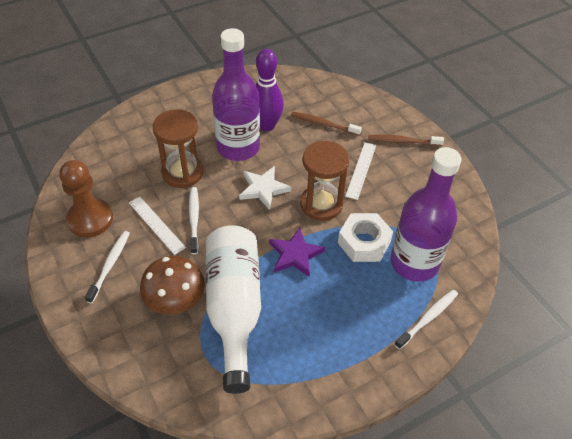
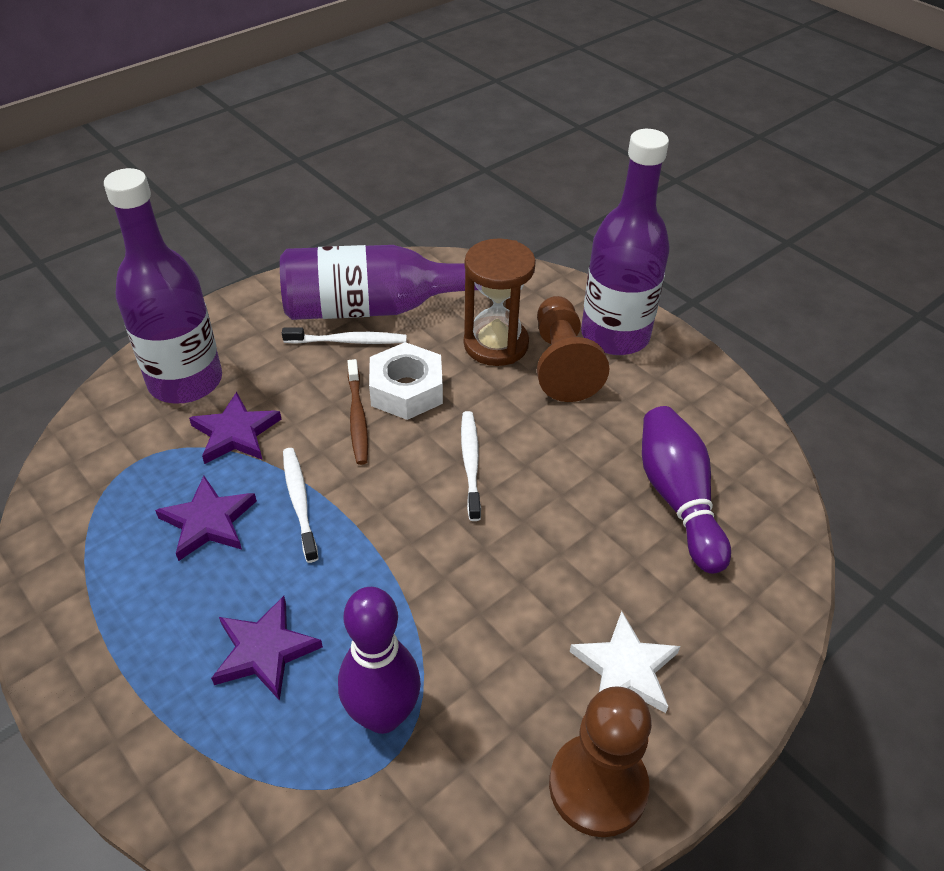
brown hourglass: 2 -> 1
brown mushroom: 1 -> 0
brown pawn: 1 -> 2
brown toothbrush: 2 -> 1
purple bottle: 2 -> 3
purple bowling pin: 1 -> 2
purple star: 1 -> 3
white bottle: 1 -> 0
white ruler: 2 -> 0

